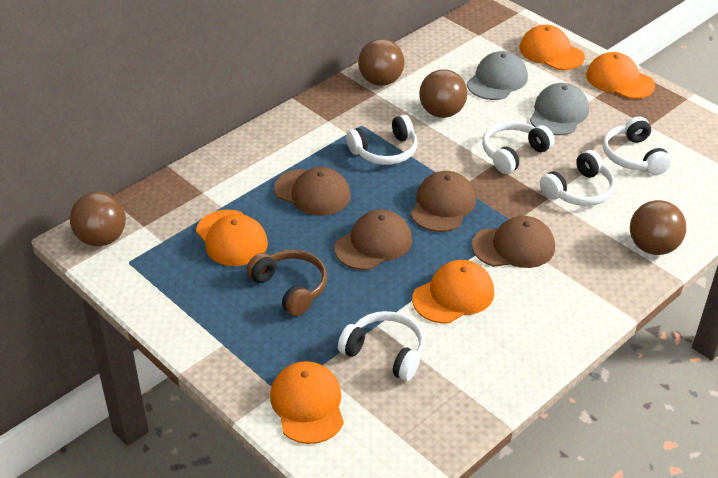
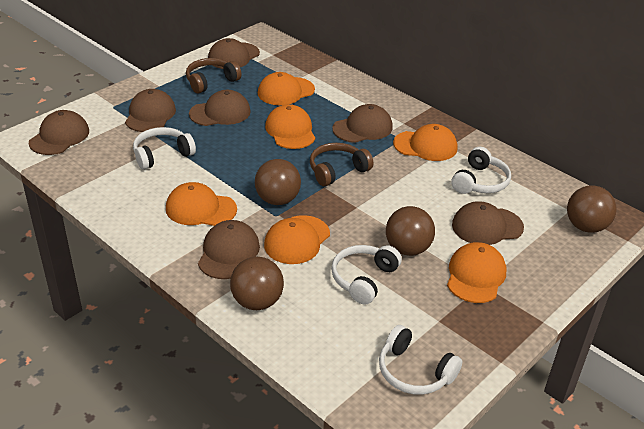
brown cap: 4 -> 7
brown headphones: 1 -> 2
grey cap: 2 -> 0
orange cap: 5 -> 6
white headphones: 5 -> 4

